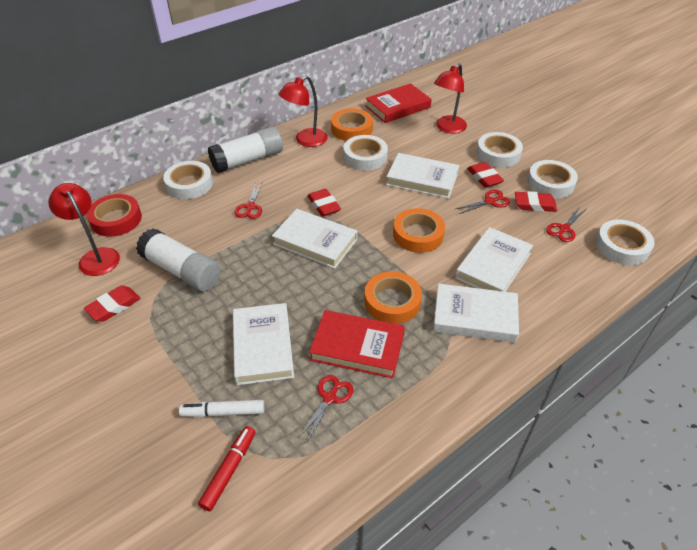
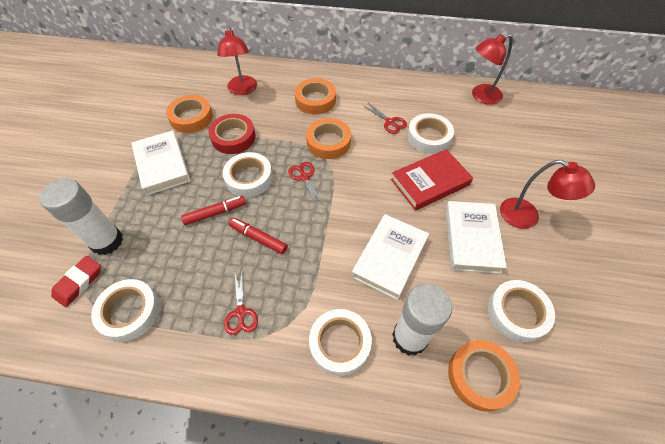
orange tape: 3 -> 4
red book: 2 -> 1
red eraser: 4 -> 1
red marker: 1 -> 2
red scissors: 4 -> 3
white book: 5 -> 3
white marker: 1 -> 0

